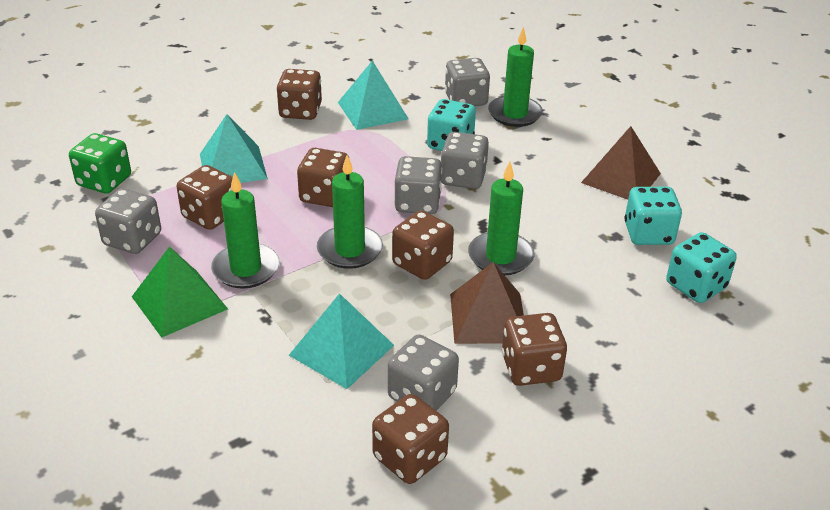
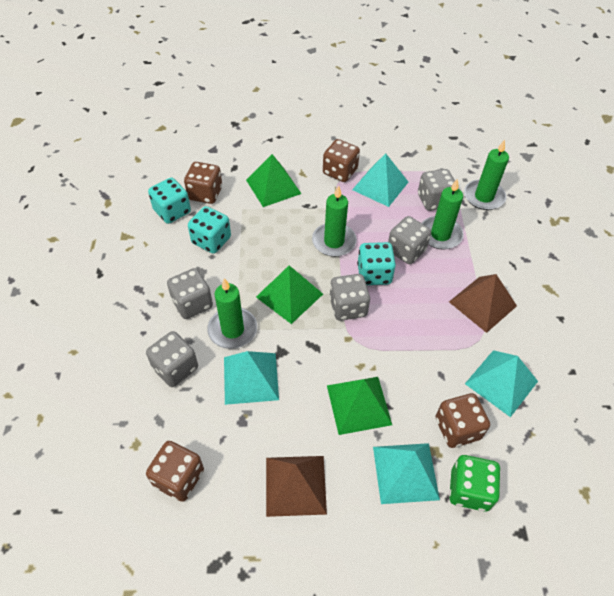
brown dice: 6 -> 4
green pyramid: 1 -> 3
turquoise pyramid: 3 -> 4

